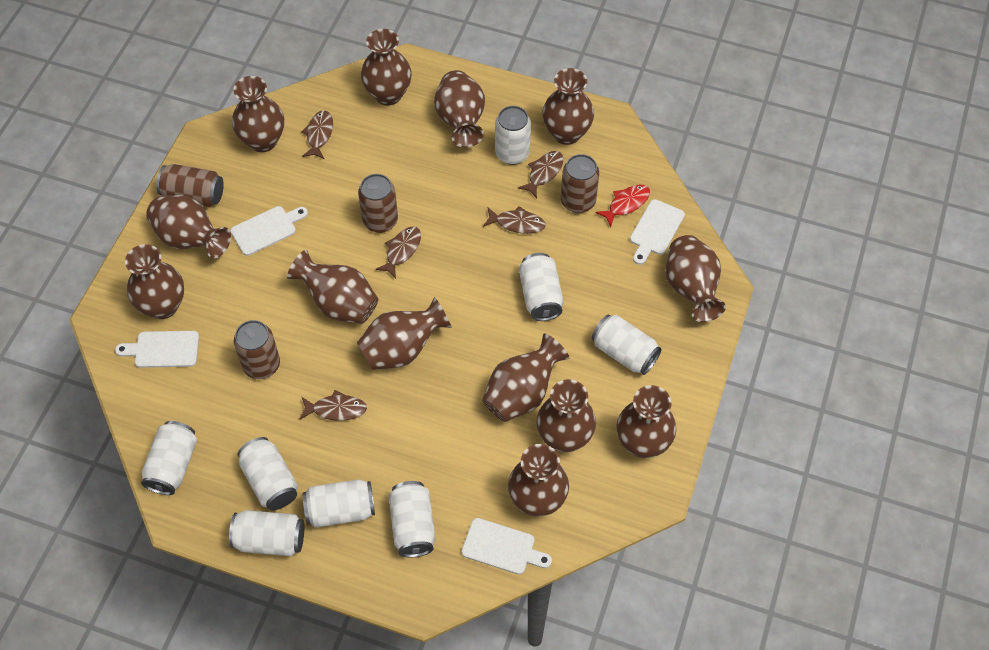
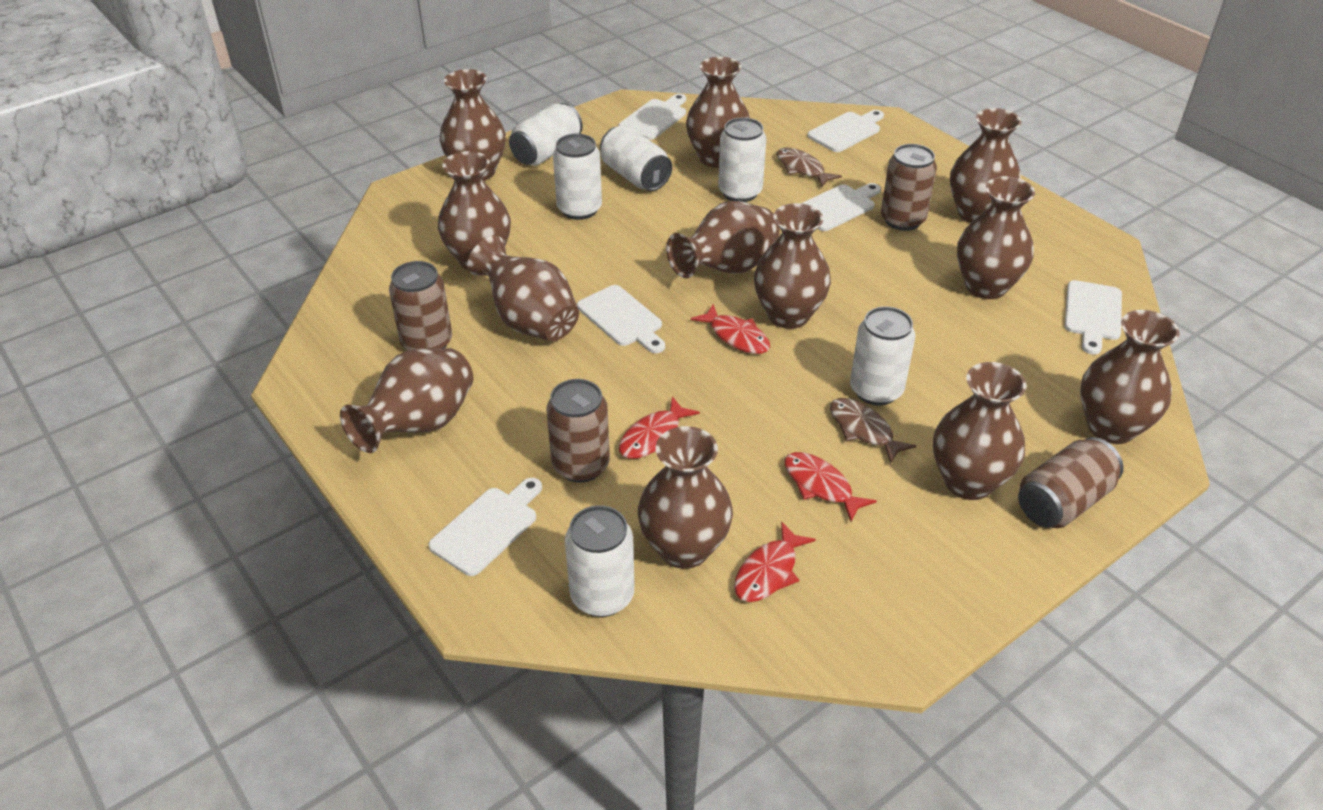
brown fish: 5 -> 2
brown vase: 13 -> 12
red fish: 1 -> 4
white can: 8 -> 6
white cutting board: 4 -> 6

